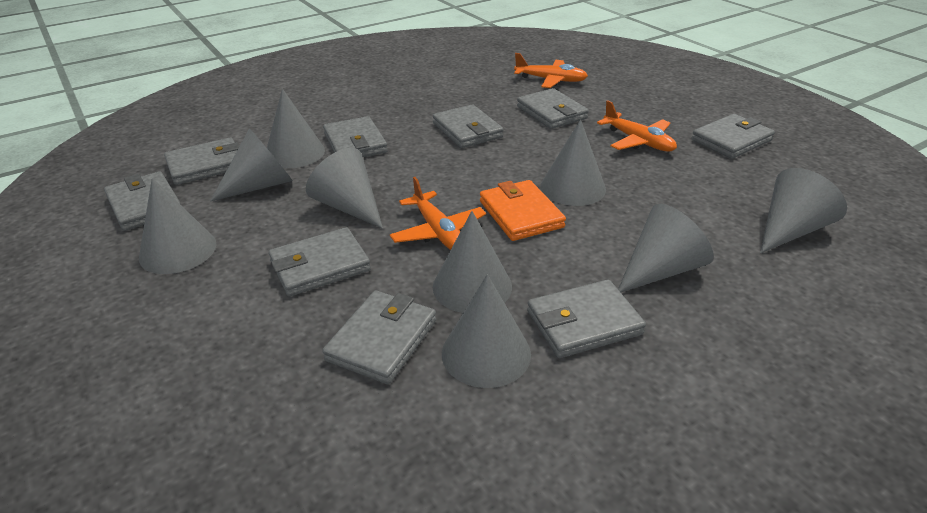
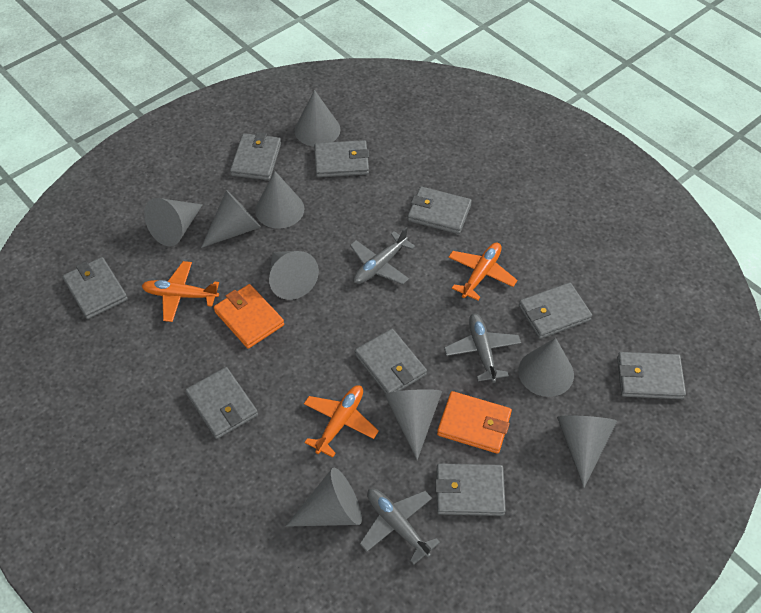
grey plane: 0 -> 3
orange wallet: 1 -> 2

